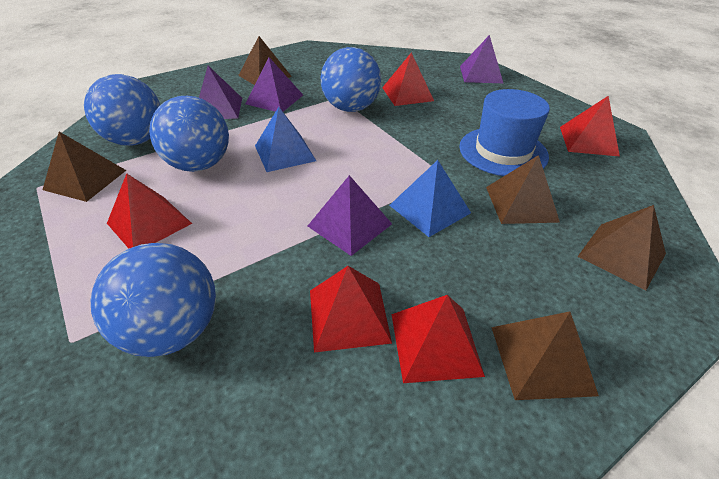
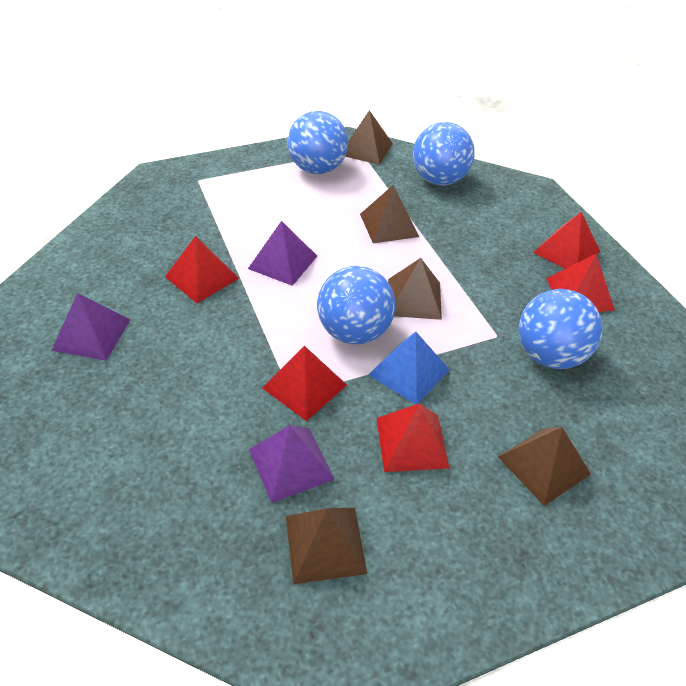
blue hat: 1 -> 0
blue pyramid: 2 -> 1
purple pyramid: 4 -> 3

